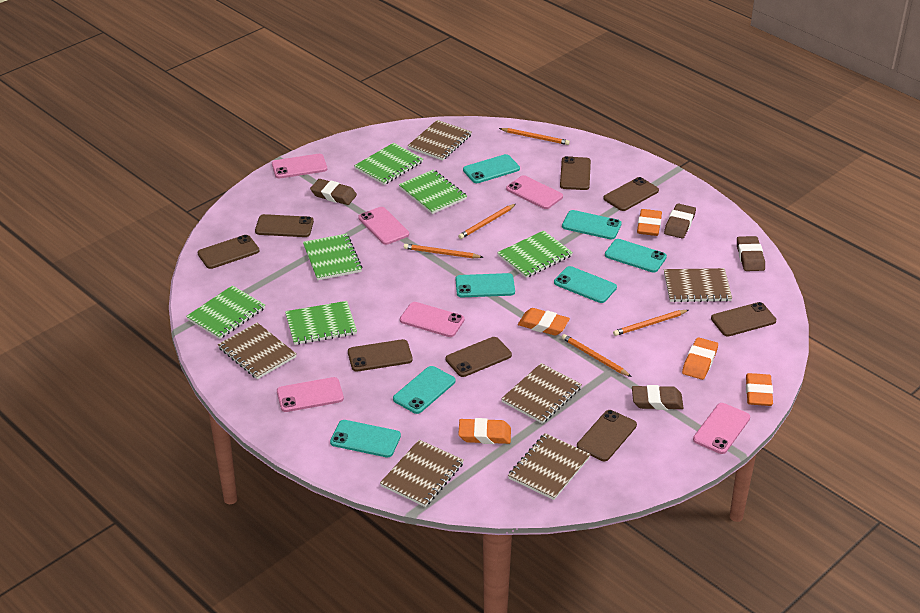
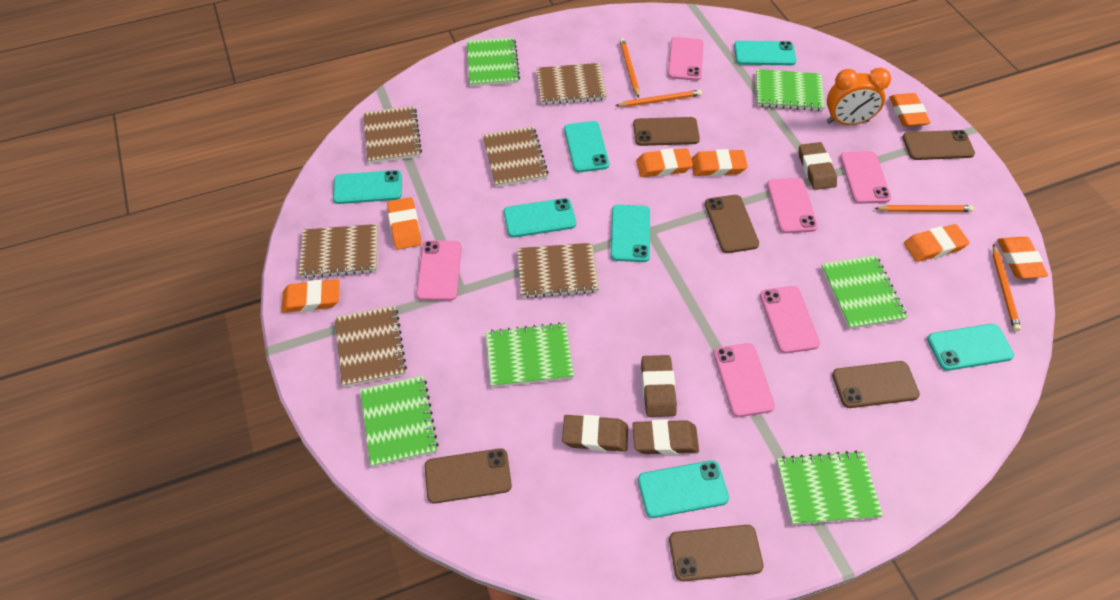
brown phone: 8 -> 6
orange clock: 0 -> 1
orange eraser: 5 -> 7
orange pencil: 5 -> 4

